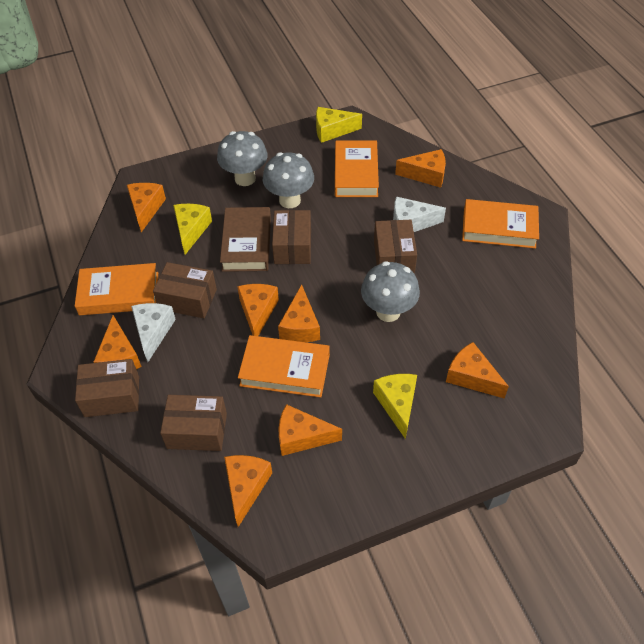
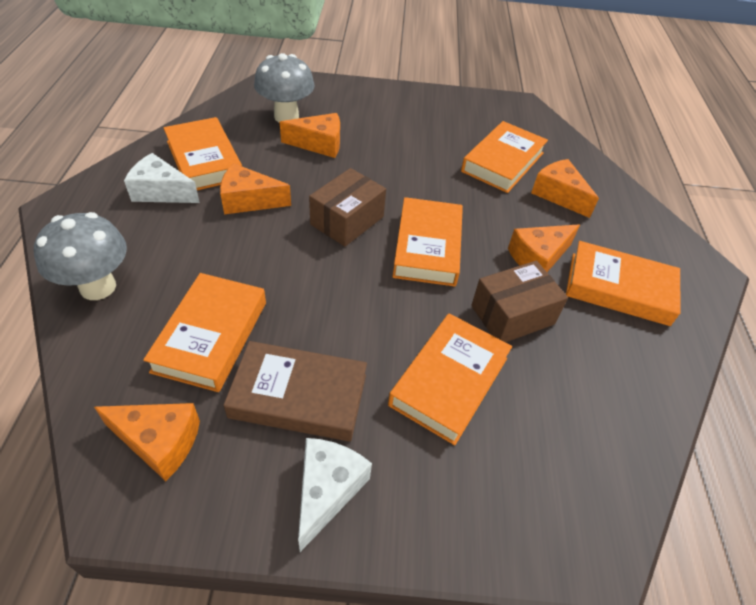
brown box: 5 -> 2
grey mushroom: 3 -> 2
orange book: 4 -> 6
orange cheese: 8 -> 5
yellow cheese: 3 -> 0

